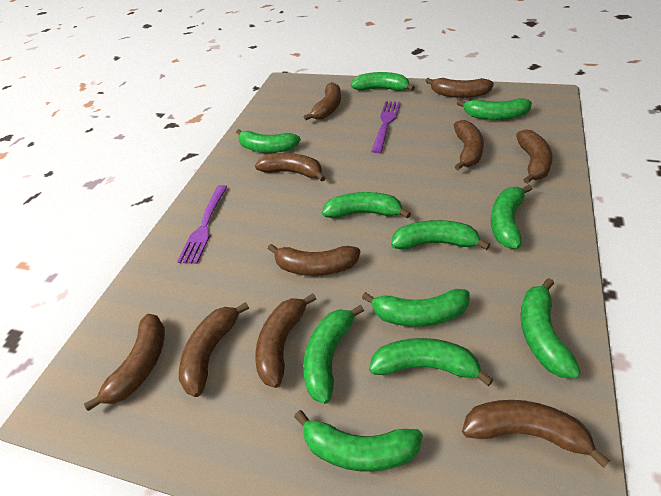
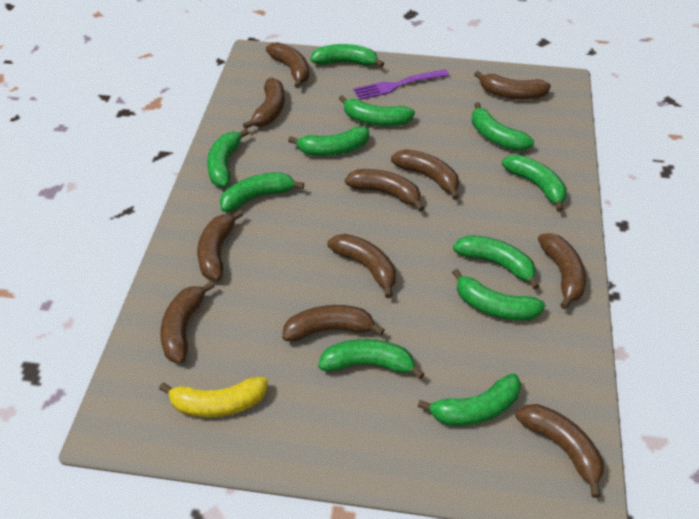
brown banana: 10 -> 11
purple fork: 2 -> 1
yellow banana: 0 -> 1

